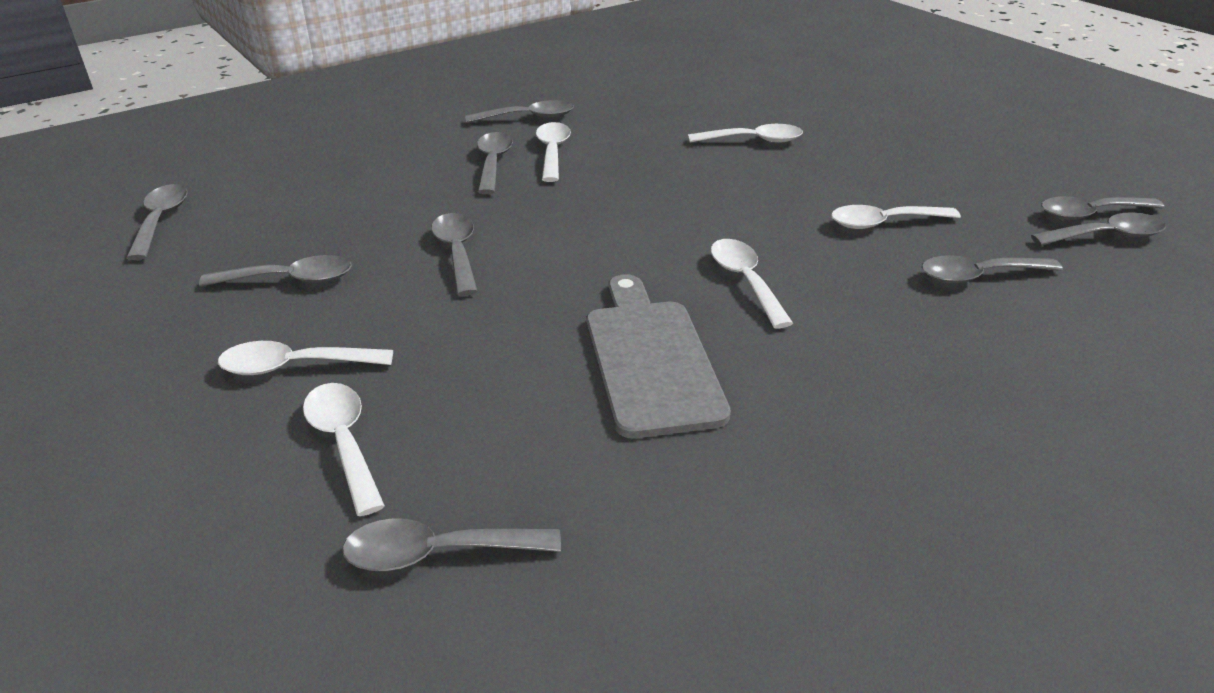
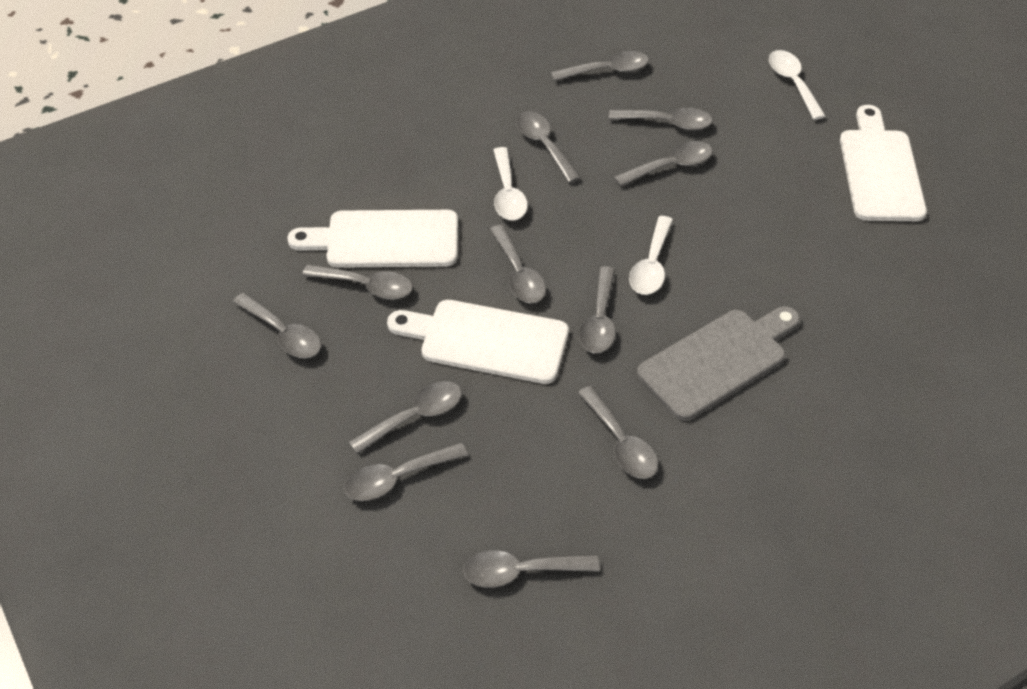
grey spoon: 9 -> 12
white cutting board: 0 -> 3
white spoon: 6 -> 3

